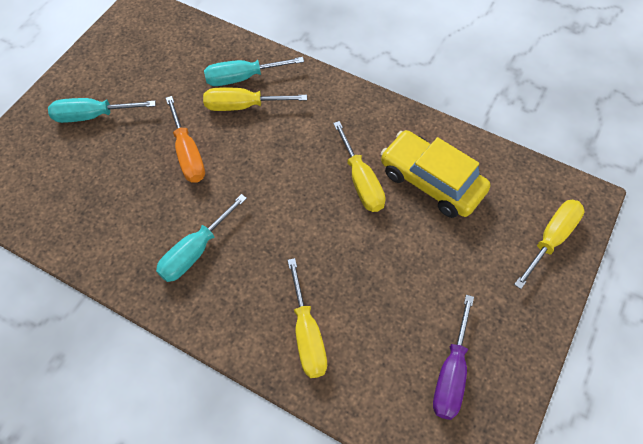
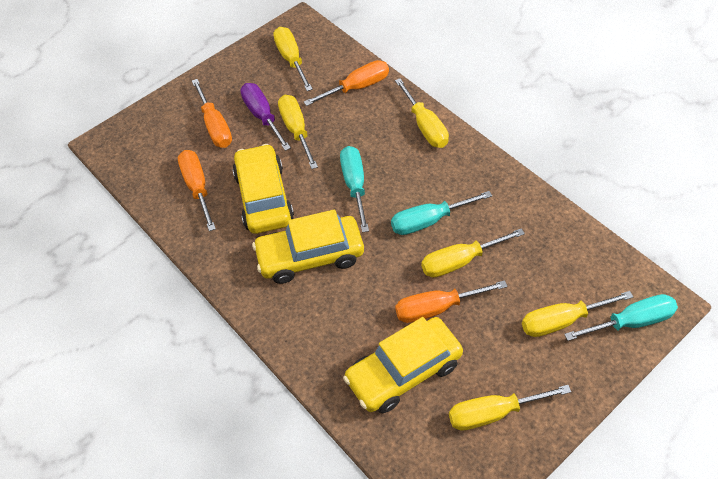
orange screwdriver: 1 -> 4
yellow car: 1 -> 3
yellow screwdriver: 4 -> 6

